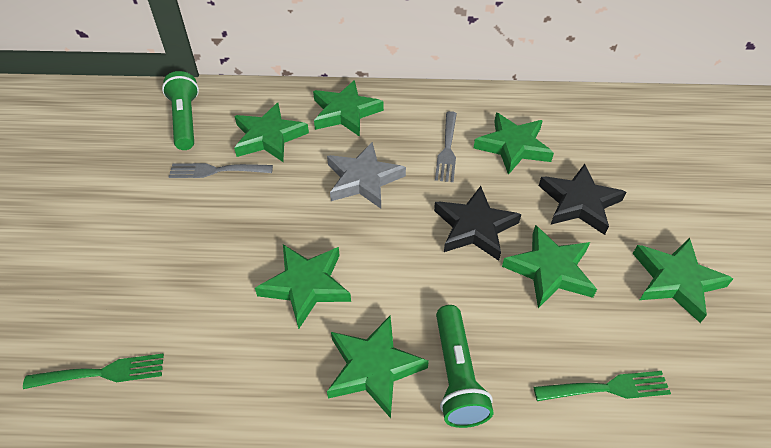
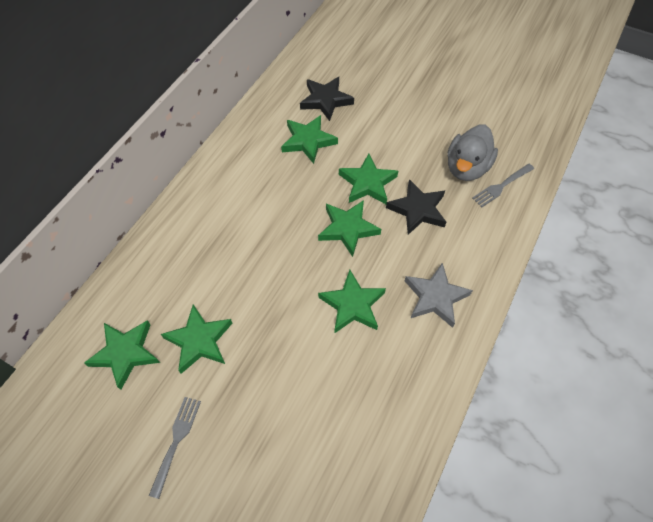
green flashlight: 2 -> 0
green fork: 2 -> 0
green star: 7 -> 6
grey duck: 0 -> 1

